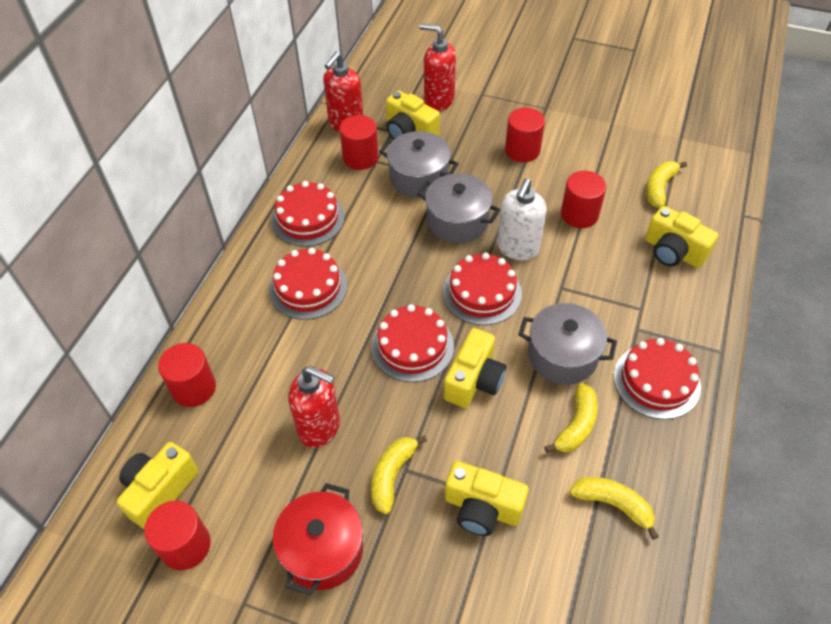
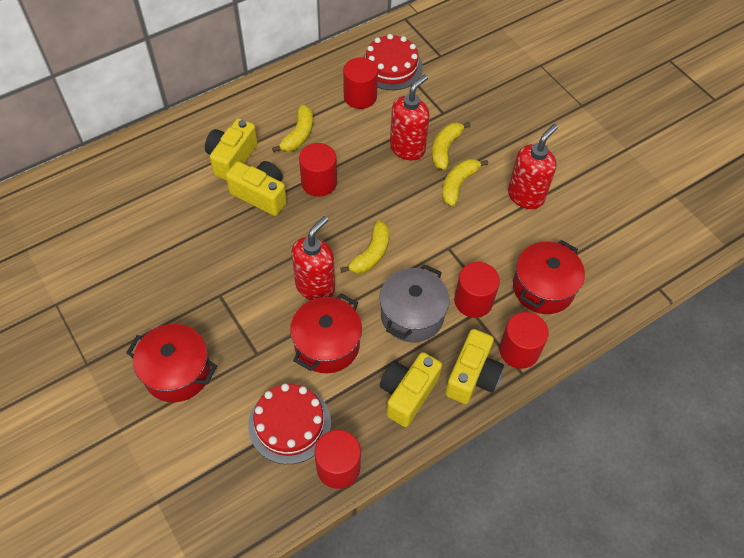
grey pot: 3 -> 1
red cake: 5 -> 2
red pot: 1 -> 3
white soap dispenser: 1 -> 0
yellow camera: 5 -> 4

